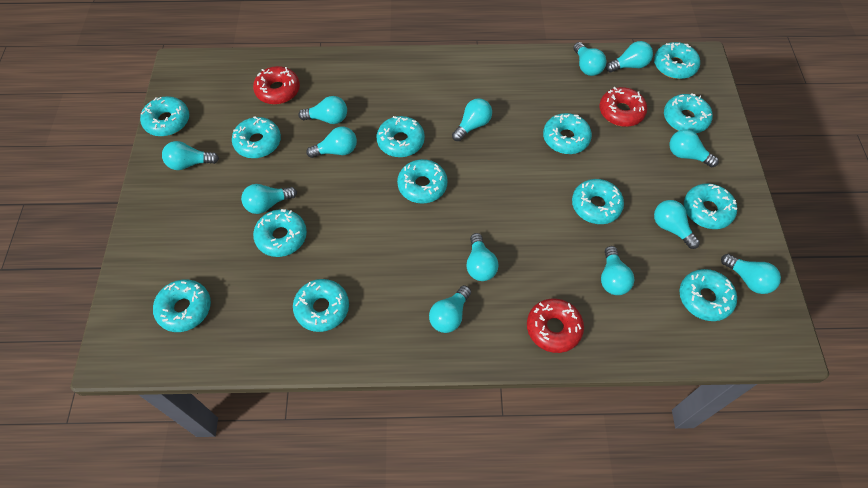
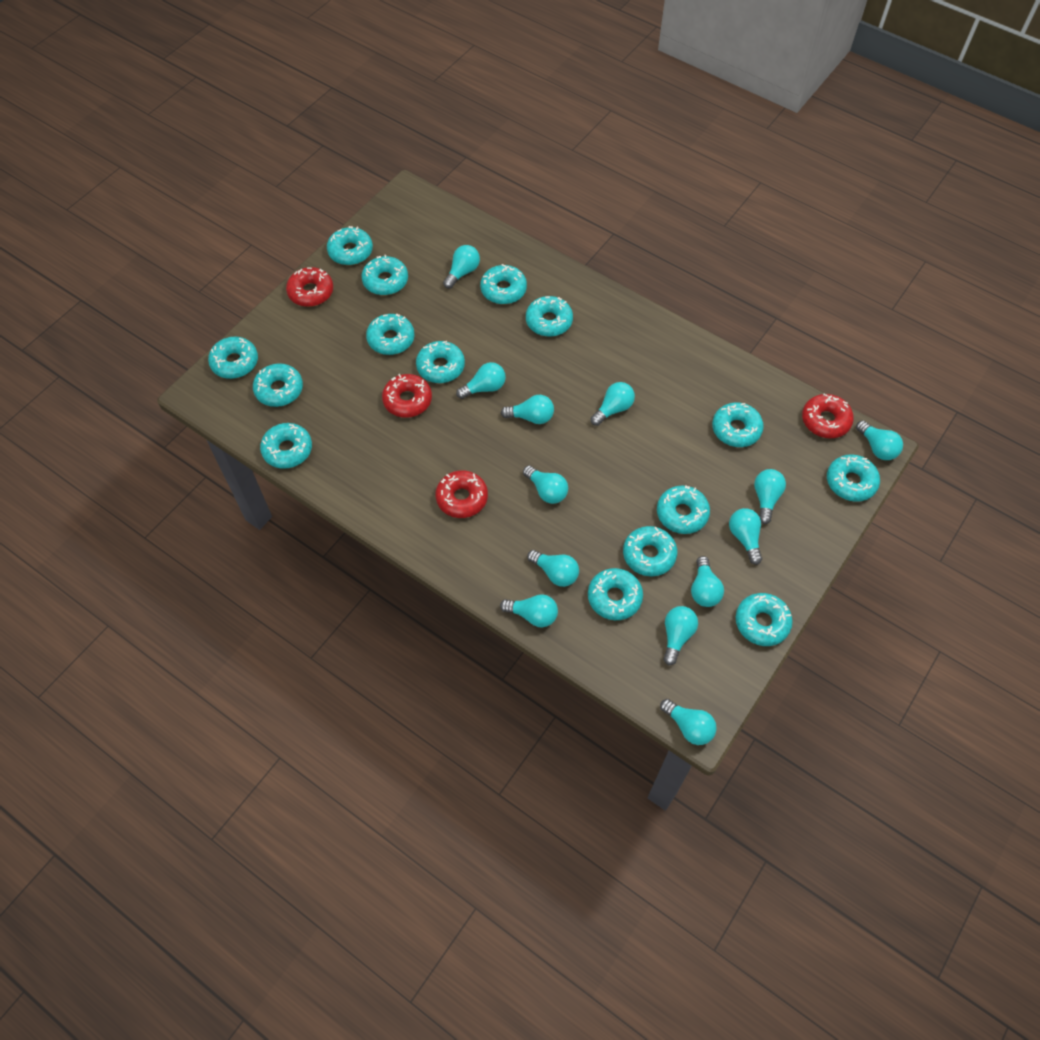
red donut: 3 -> 4
turquoise donut: 13 -> 15

